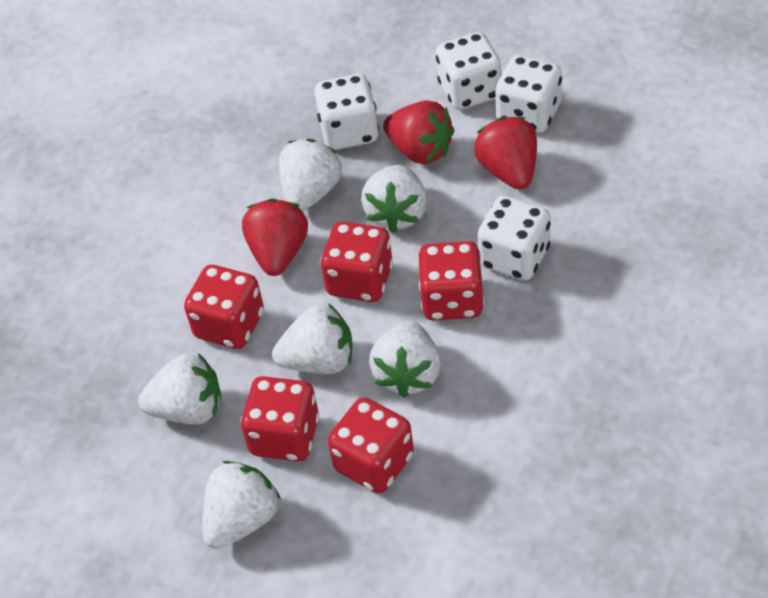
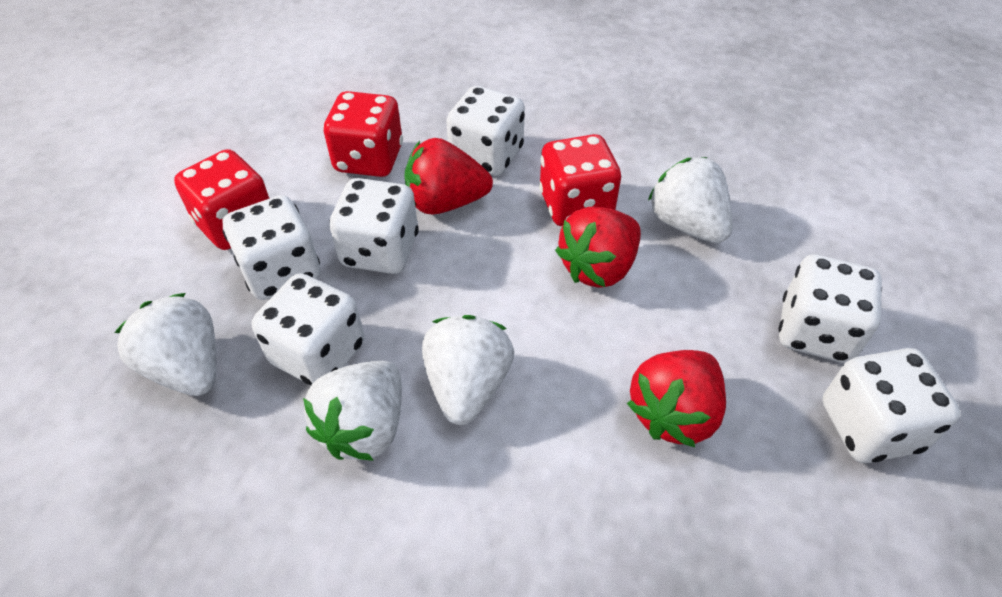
red dice: 5 -> 3
white dice: 4 -> 6
white strawberry: 6 -> 4

